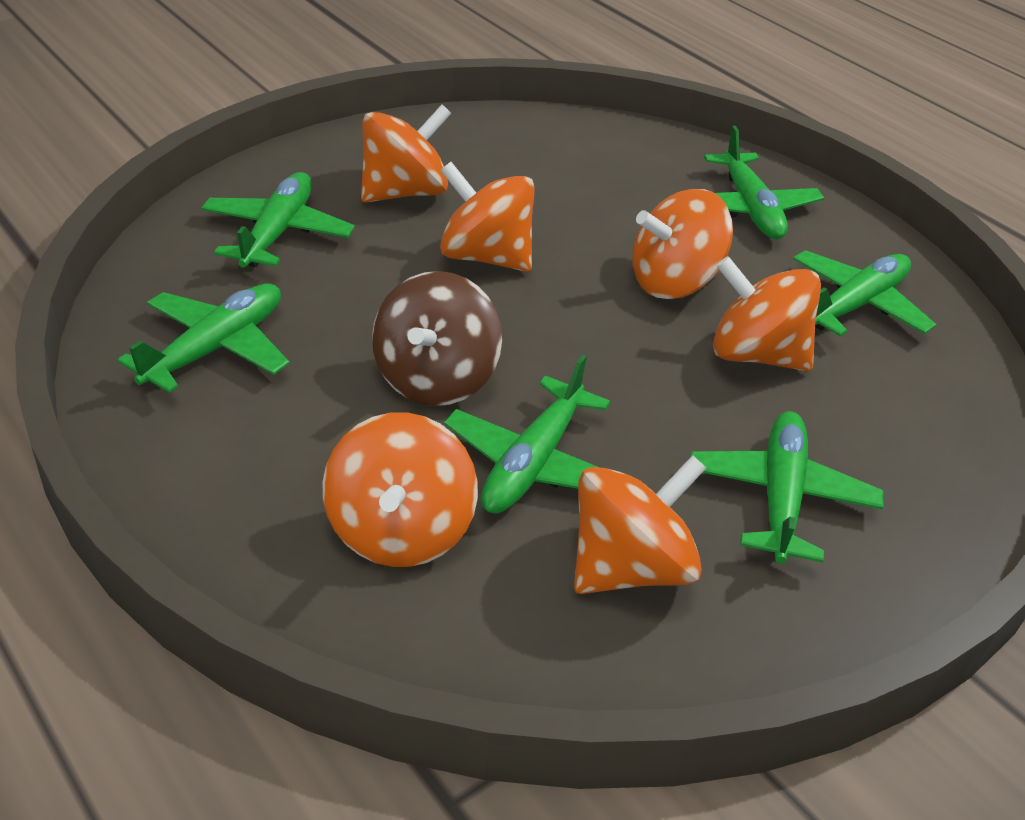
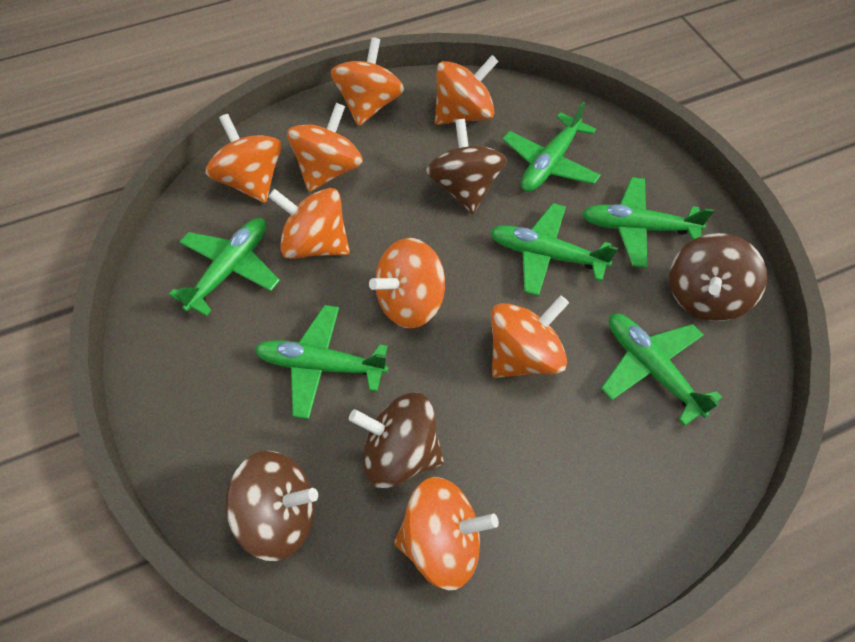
brown spinning top: 1 -> 4
orange spinning top: 6 -> 8

